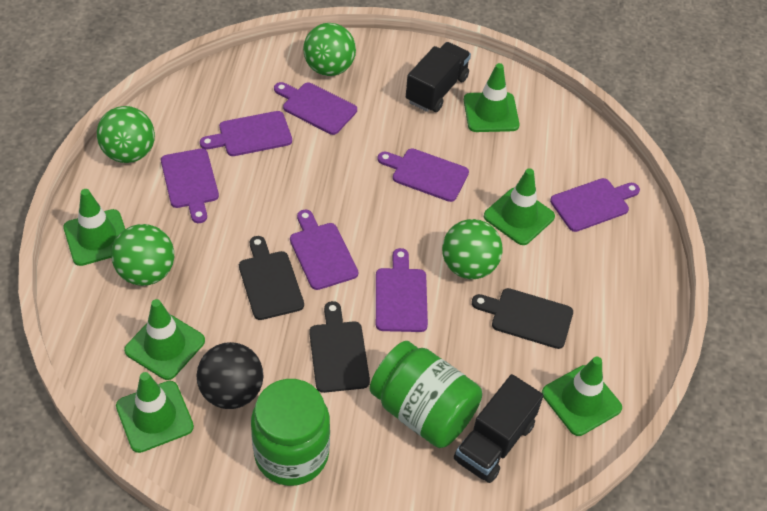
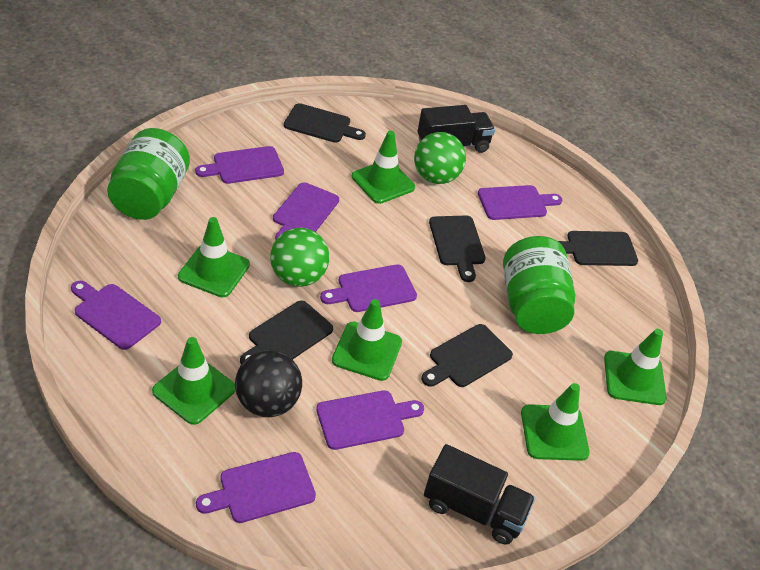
black cutting board: 3 -> 5
green ball: 4 -> 2

